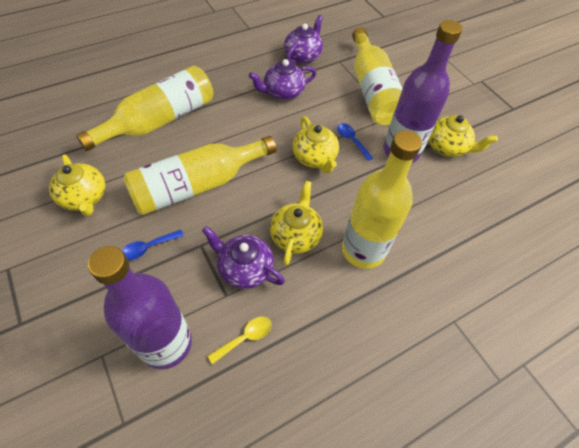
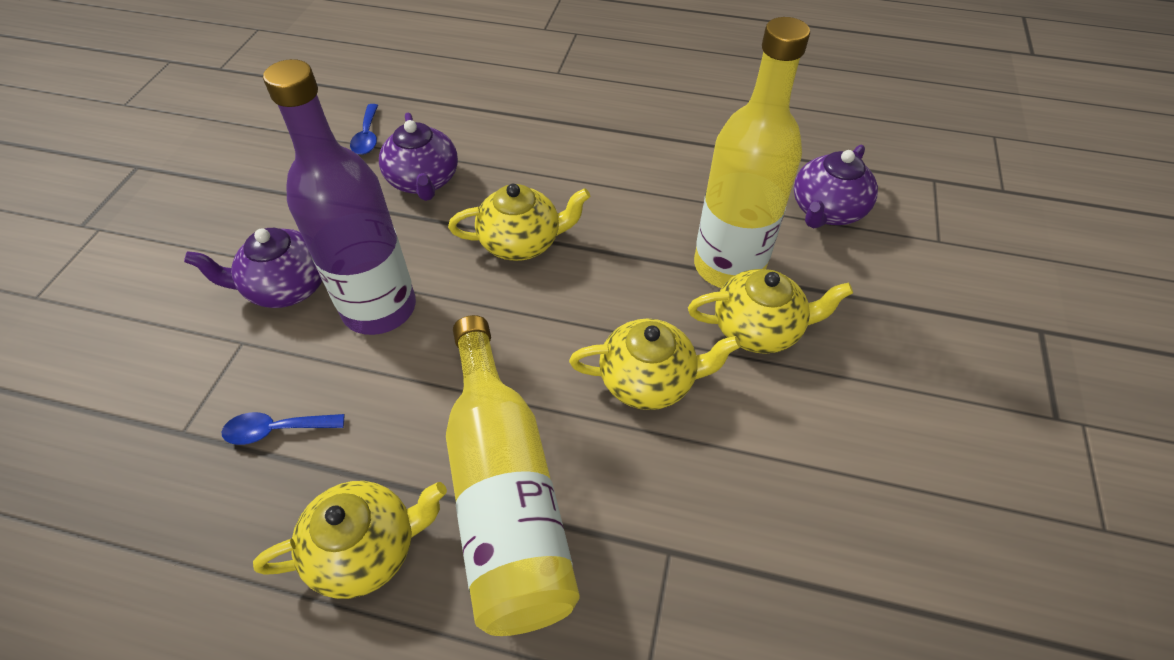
purple bottle: 2 -> 1
yellow bottle: 4 -> 2
yellow spoon: 1 -> 0

